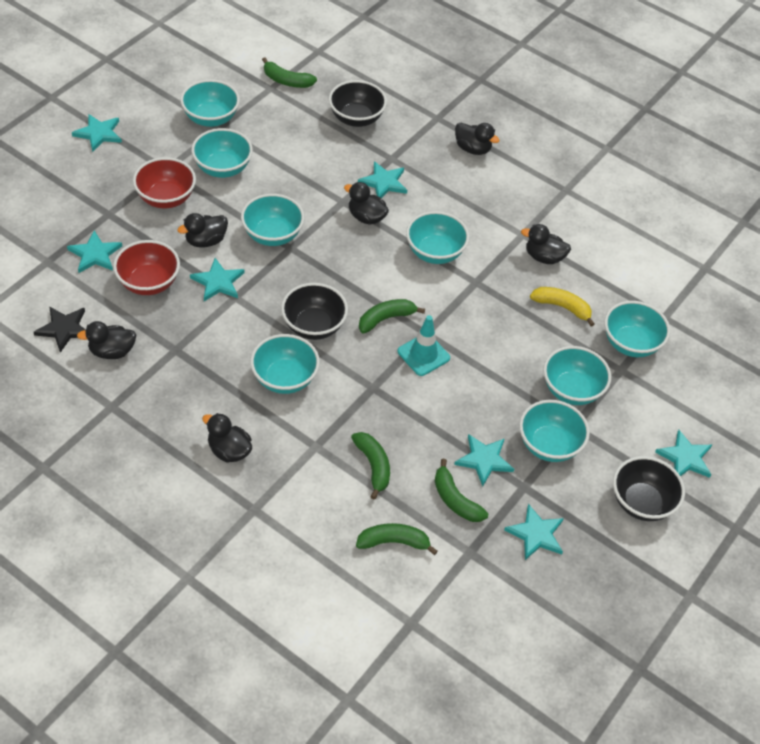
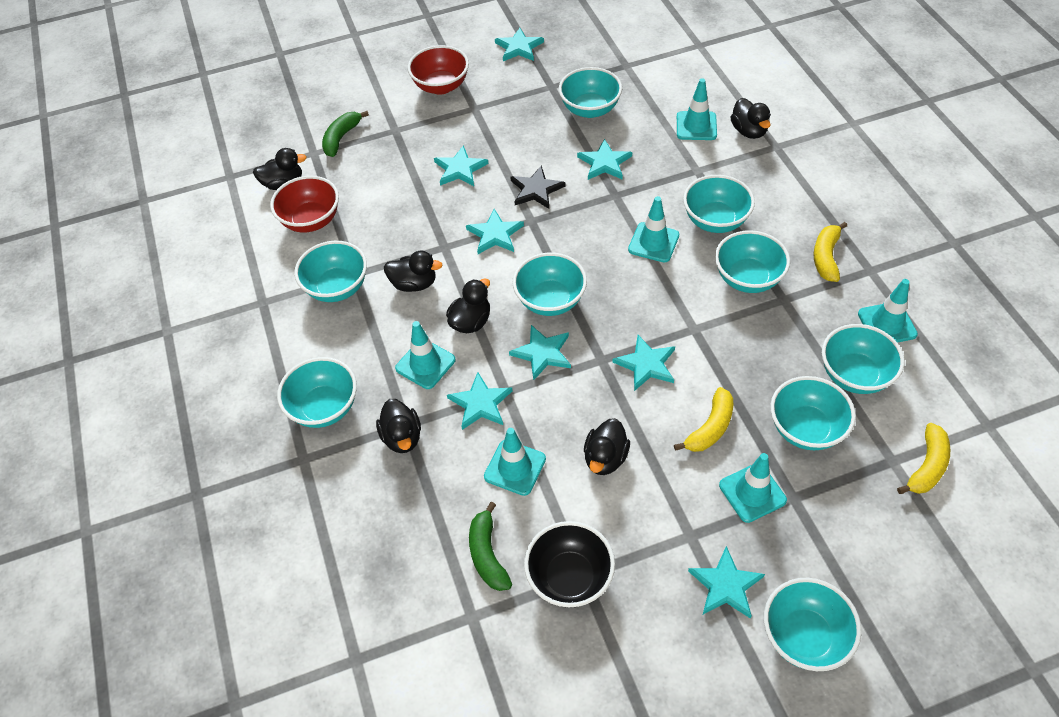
black bowl: 3 -> 1
green banana: 5 -> 2
turquoise bowl: 8 -> 9
turquoise star: 7 -> 8
turquoise traffic cone: 1 -> 6
yellow banana: 1 -> 3

